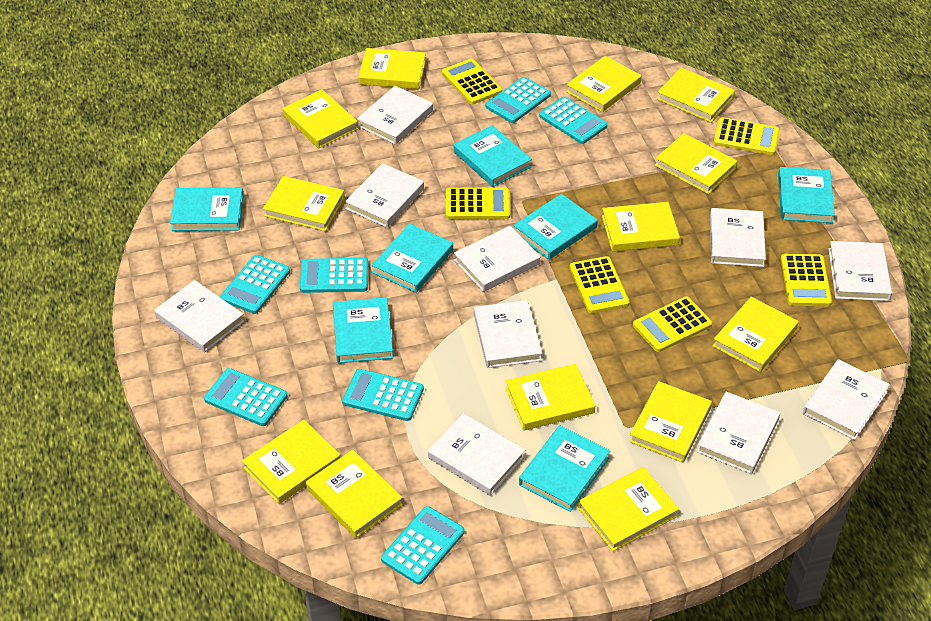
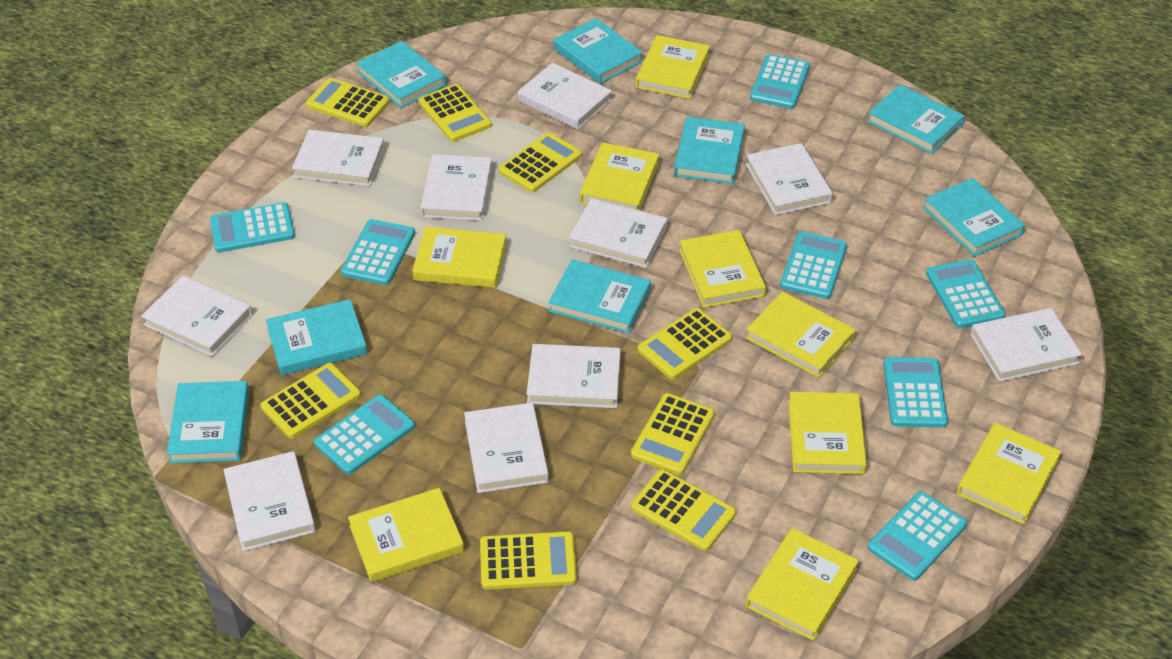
turquoise book: 7 -> 8
turquoise calculator: 7 -> 8
yellow book: 13 -> 9
yellow calculator: 6 -> 8

